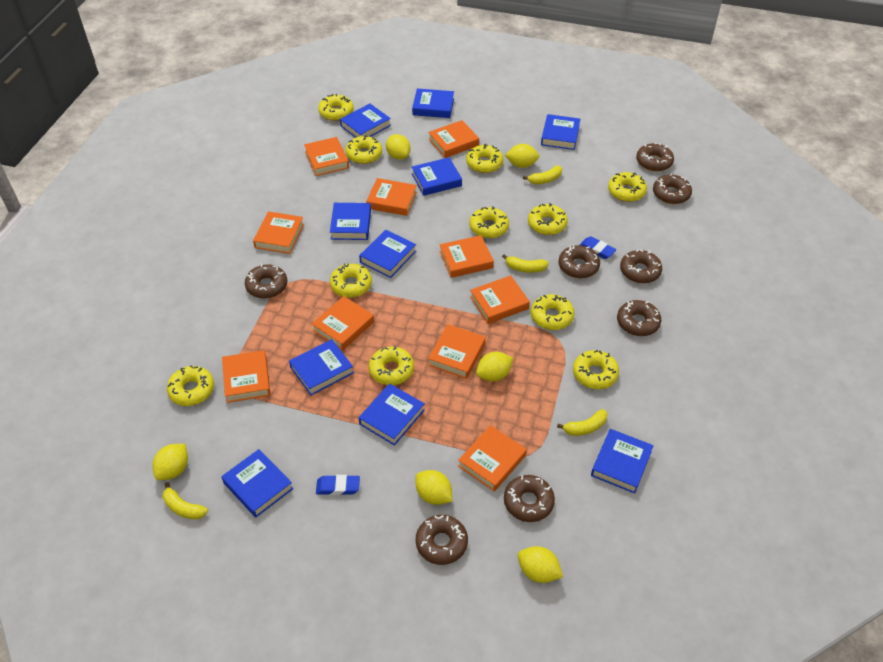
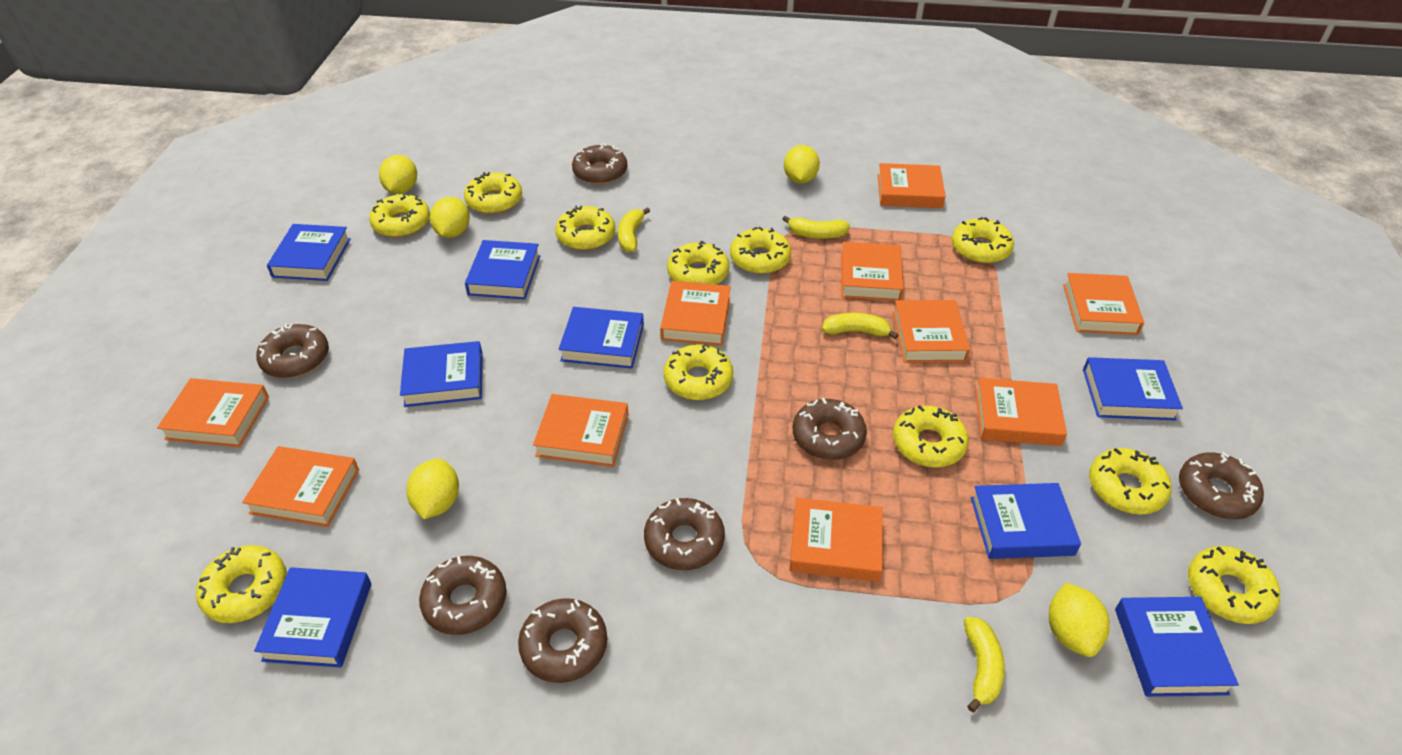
blue book: 10 -> 8
blue eraser: 2 -> 0
brown donut: 8 -> 7
yellow lemon: 6 -> 5

